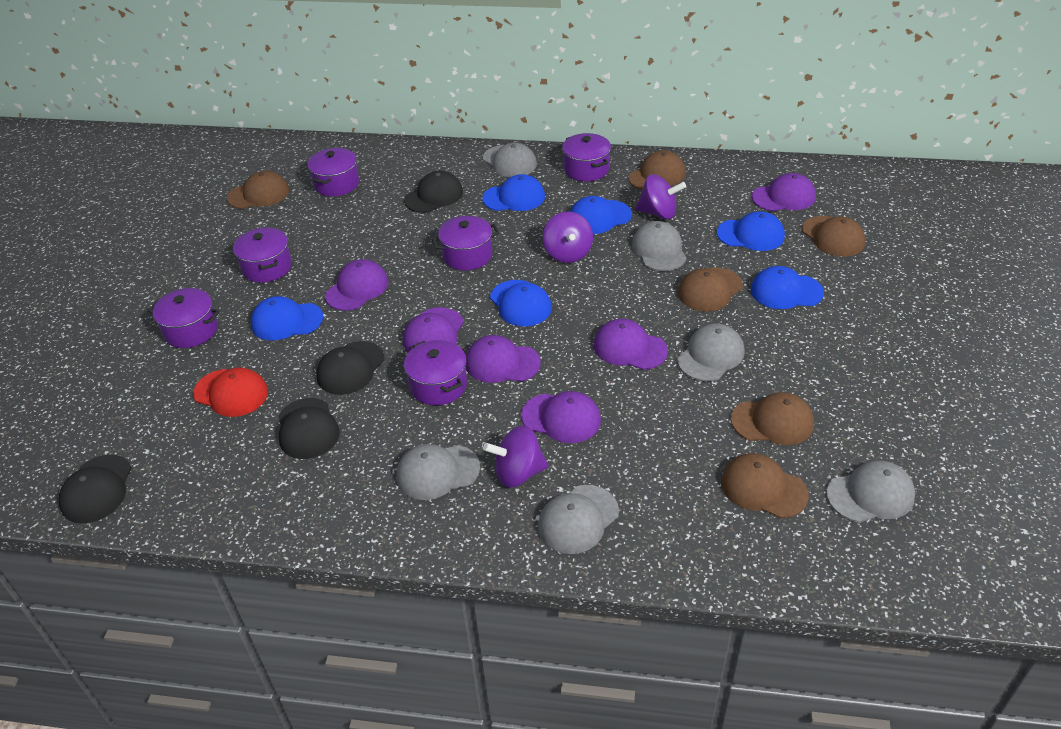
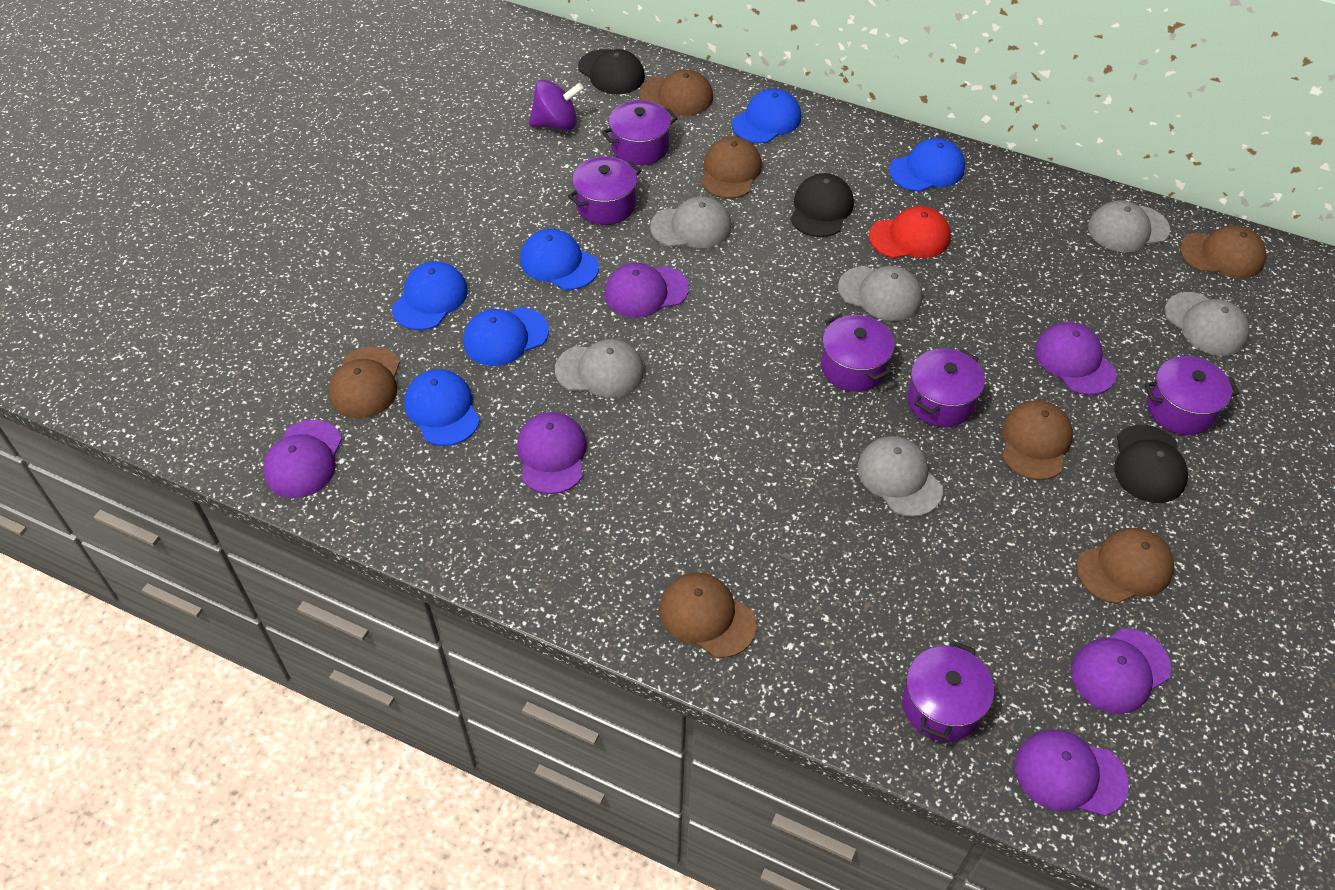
black cap: 4 -> 3
brown cap: 6 -> 7
purple spinning top: 3 -> 1

